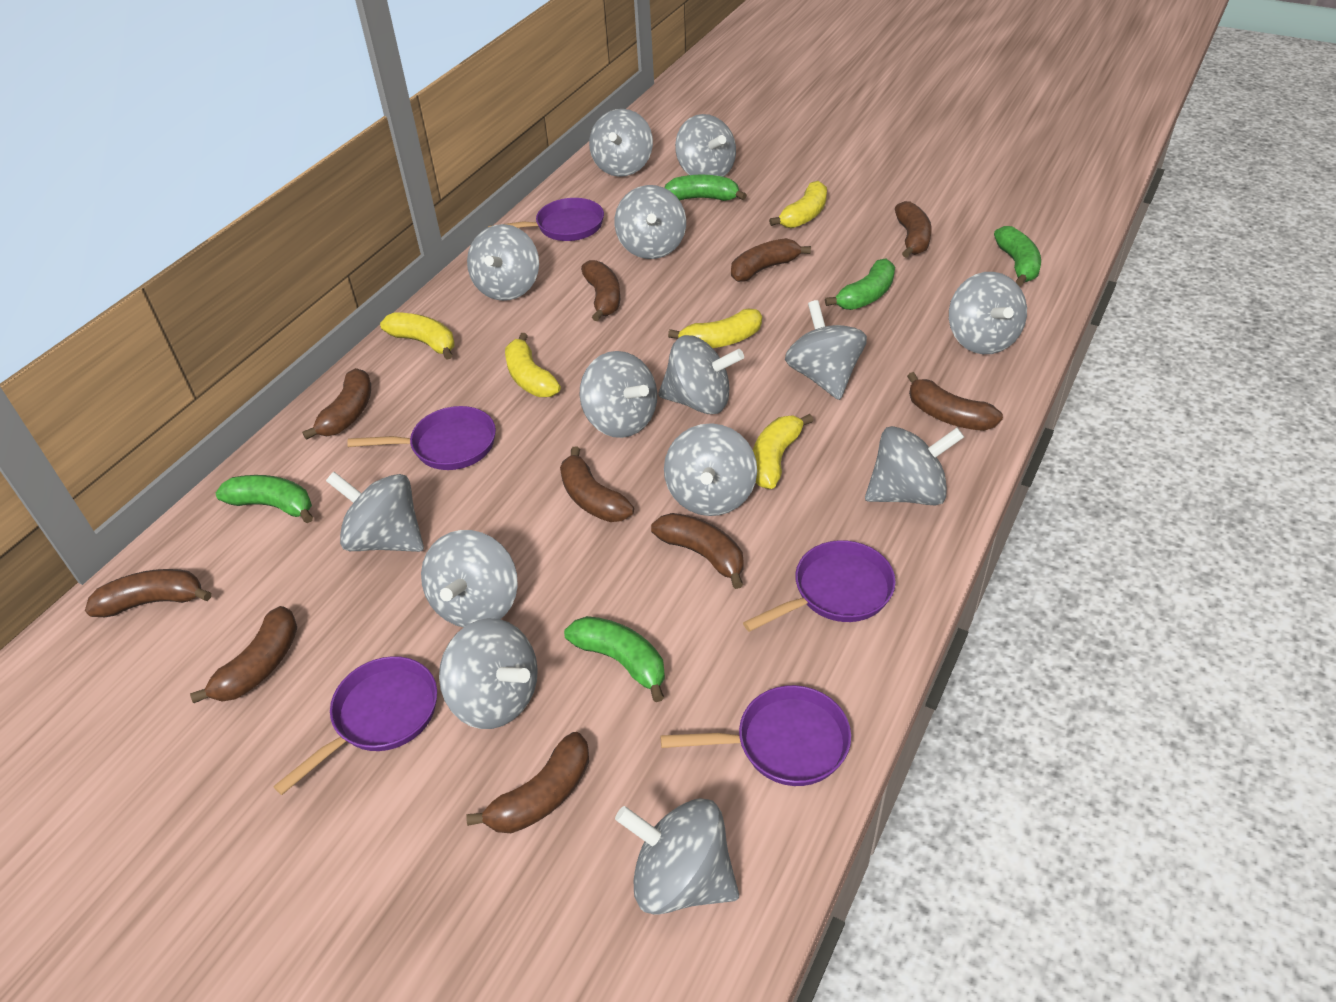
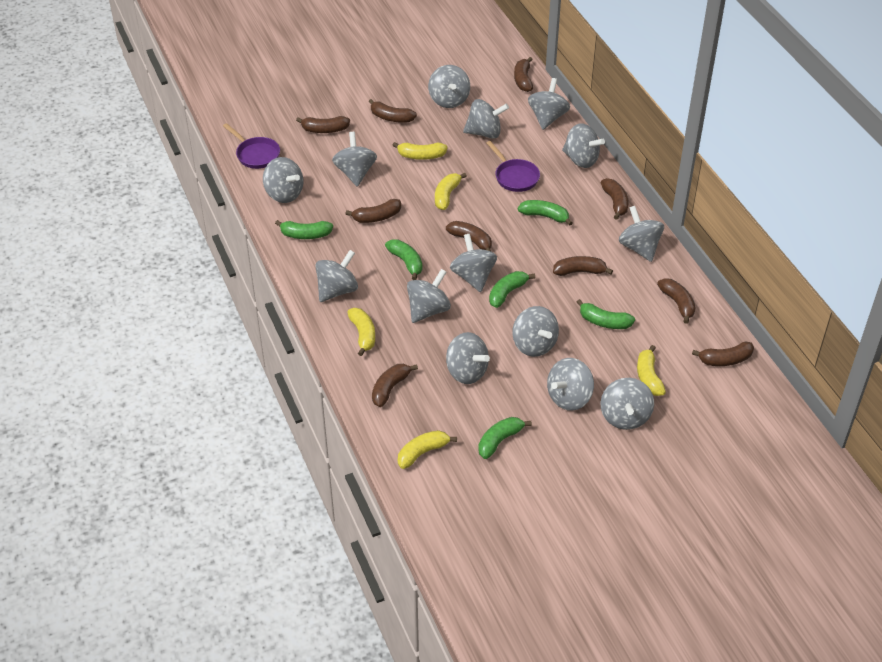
green banana: 5 -> 6
purple pan: 5 -> 2

